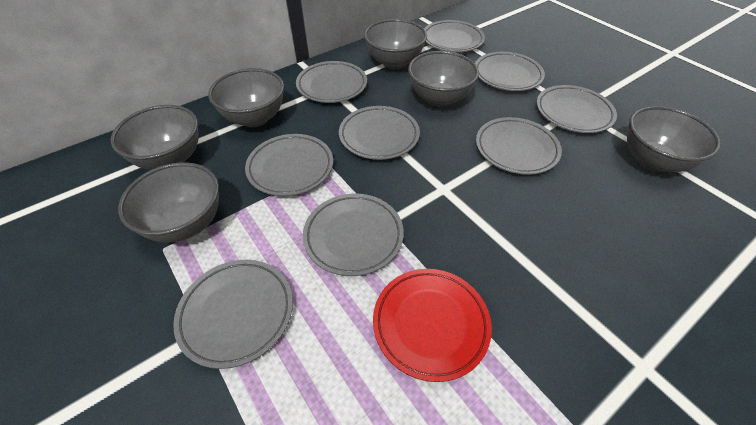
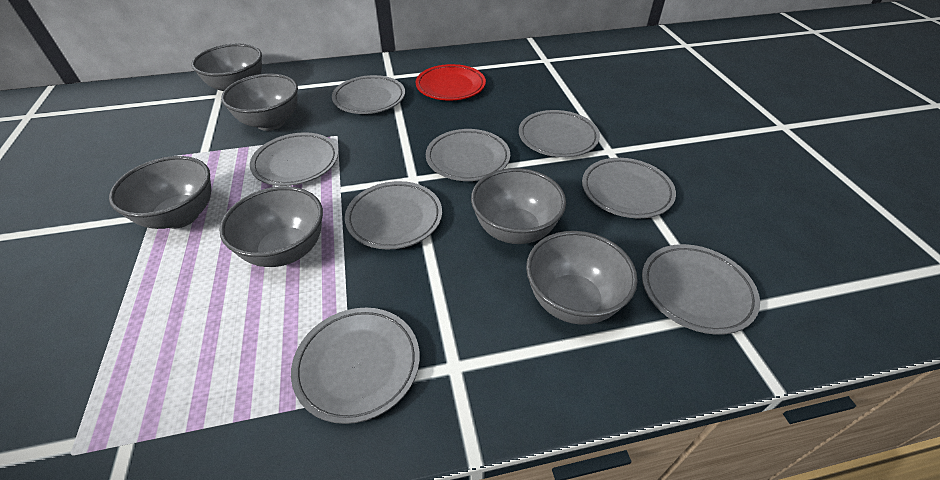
grey plate: 9 -> 8

